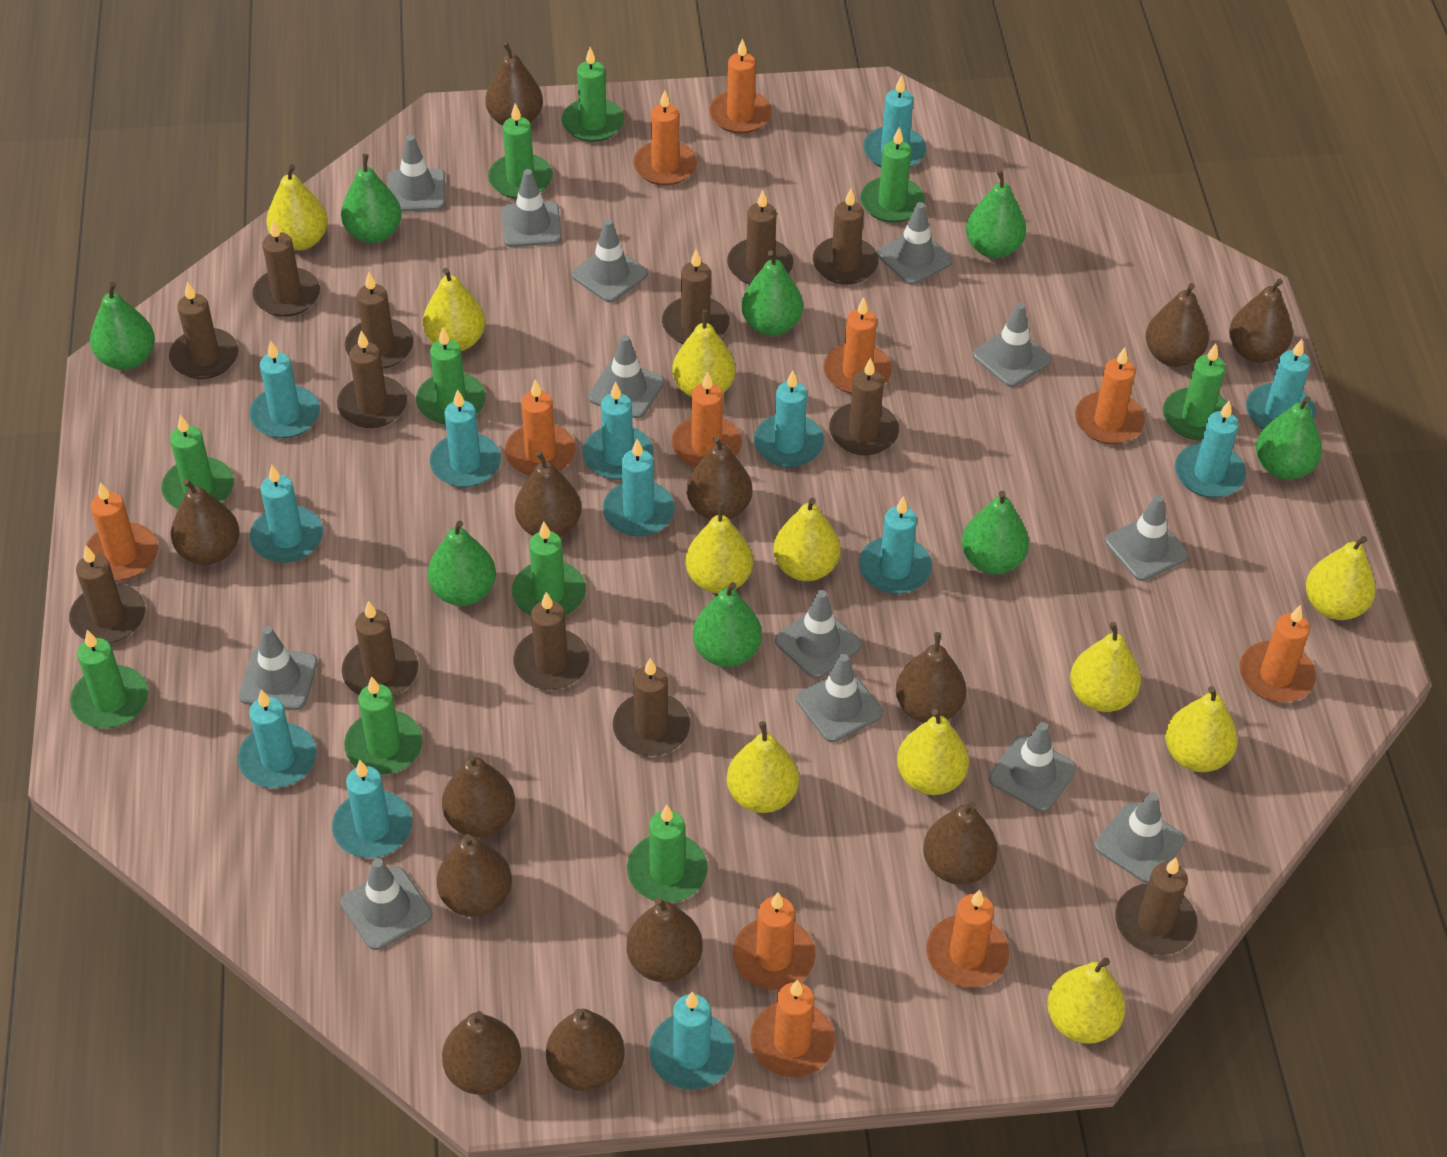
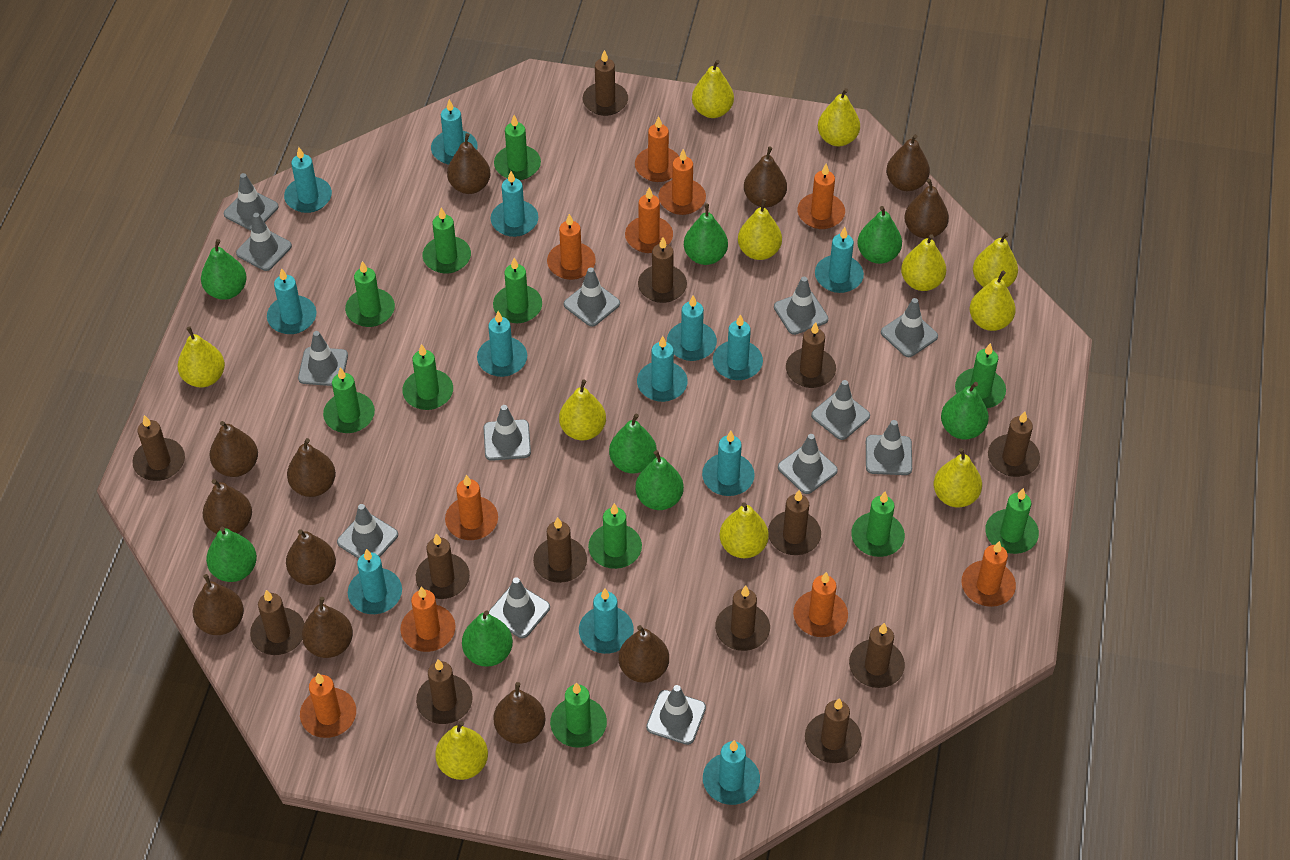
brown pear: 13 -> 12
green candle: 10 -> 11
orange candle: 11 -> 10

